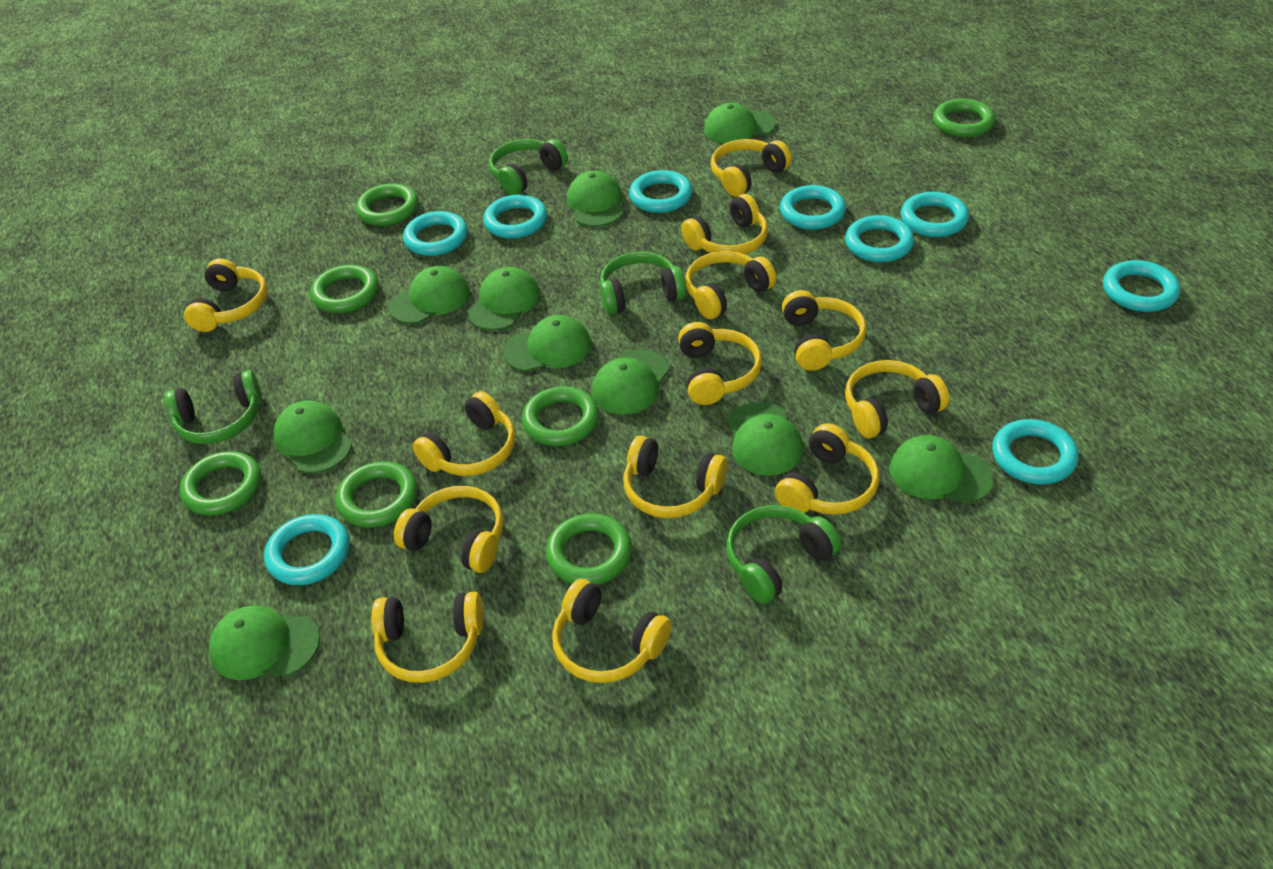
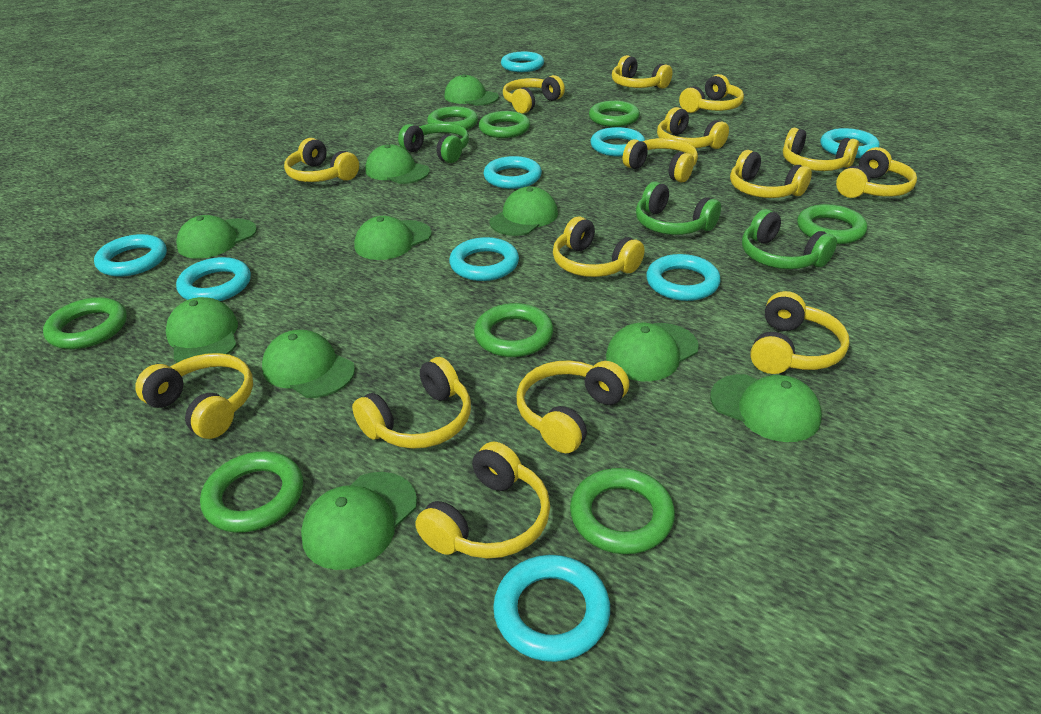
green headphones: 4 -> 3
green ring: 7 -> 8
yellow headphones: 13 -> 15

